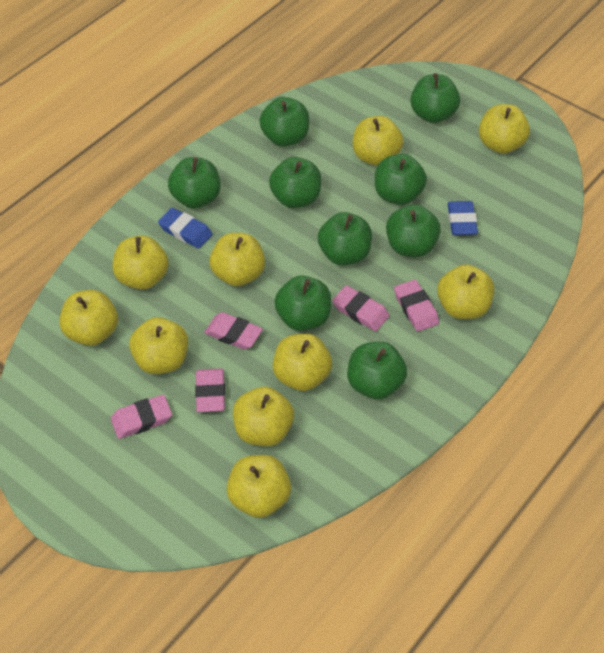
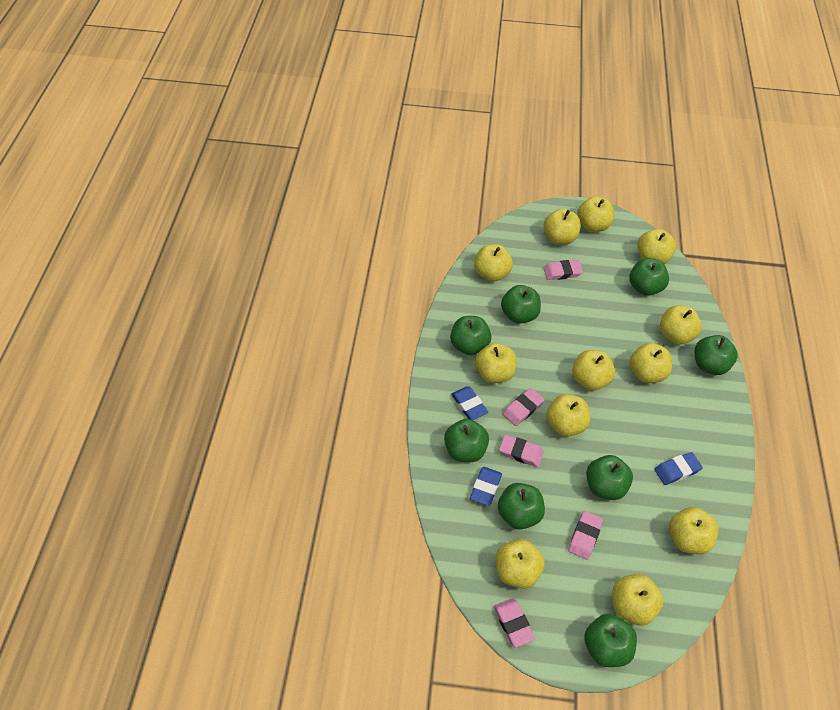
blue eraser: 2 -> 3
green apple: 9 -> 8
yellow apple: 10 -> 12

